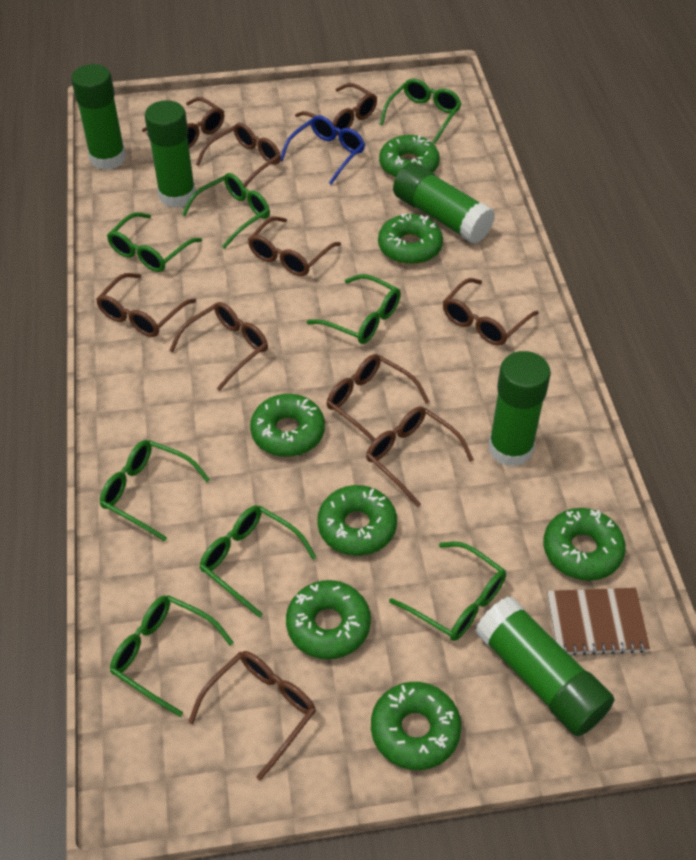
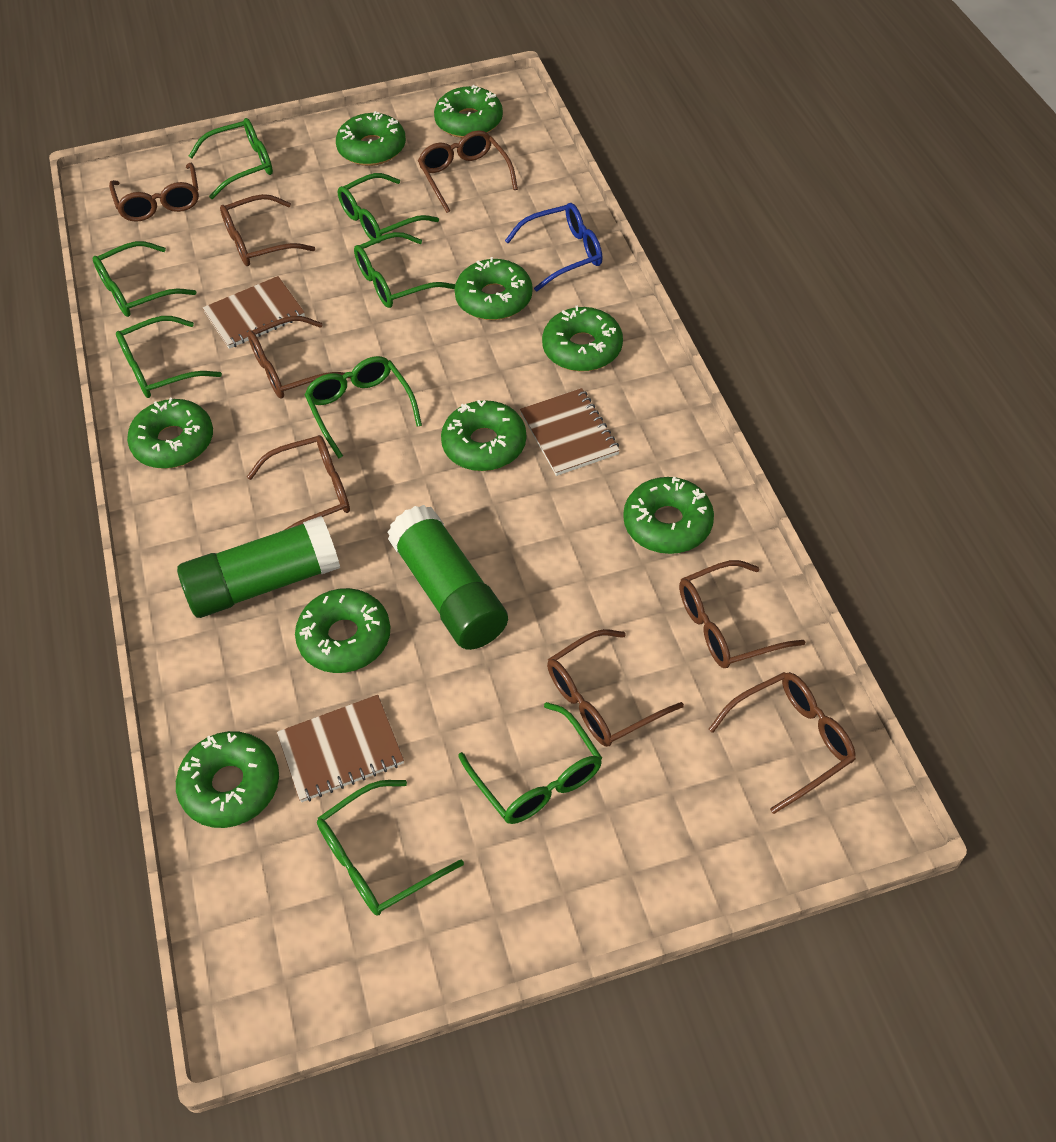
brown glasses: 10 -> 8
brown notebook: 1 -> 3
green donut: 7 -> 9
green glue stick: 5 -> 2

